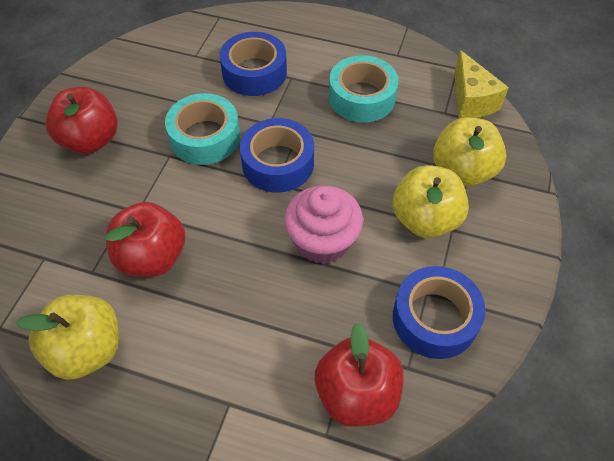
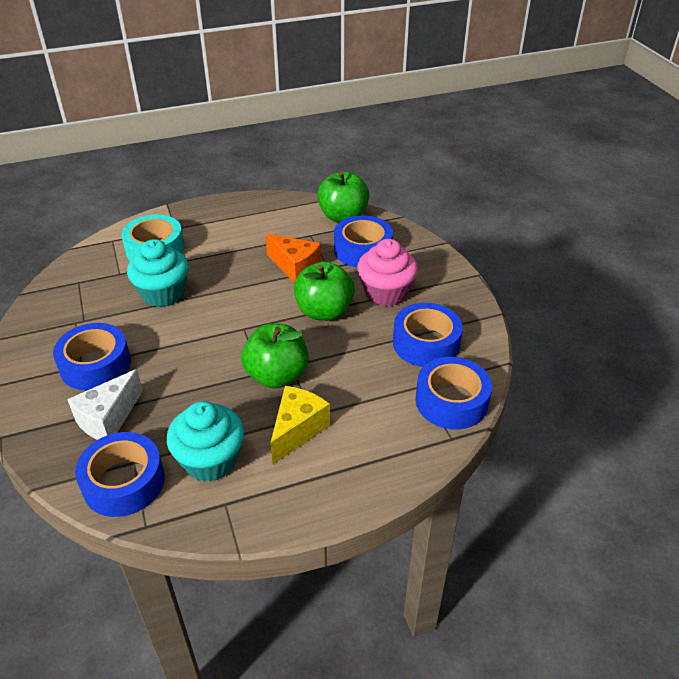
blue tape: 3 -> 5
green apple: 0 -> 3
orange cheese: 0 -> 1
red apple: 3 -> 0
turquoise cupcake: 0 -> 2
turquoise tape: 2 -> 1
white cheese: 0 -> 1
yellow apple: 3 -> 0

